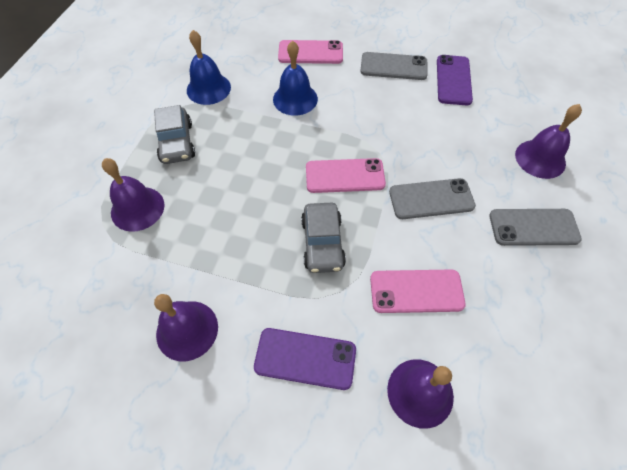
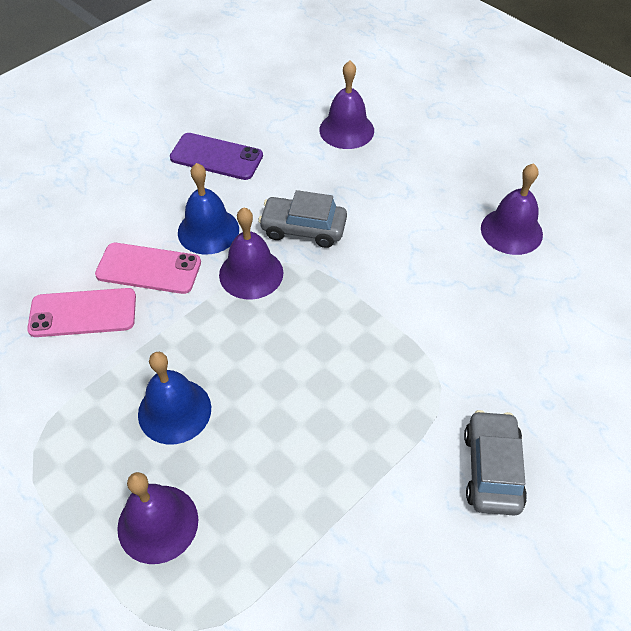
grey phone: 3 -> 0
pink phone: 3 -> 2
purple phone: 2 -> 1

